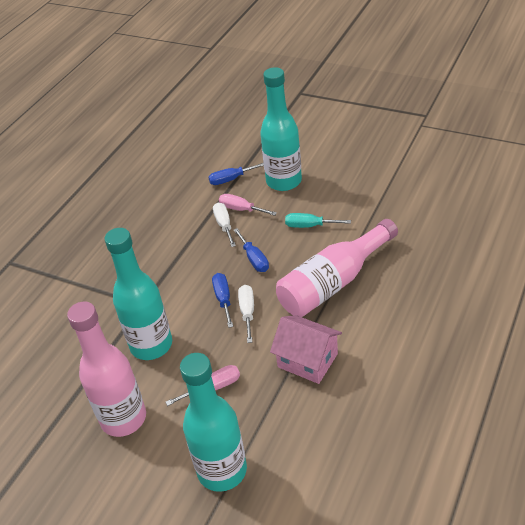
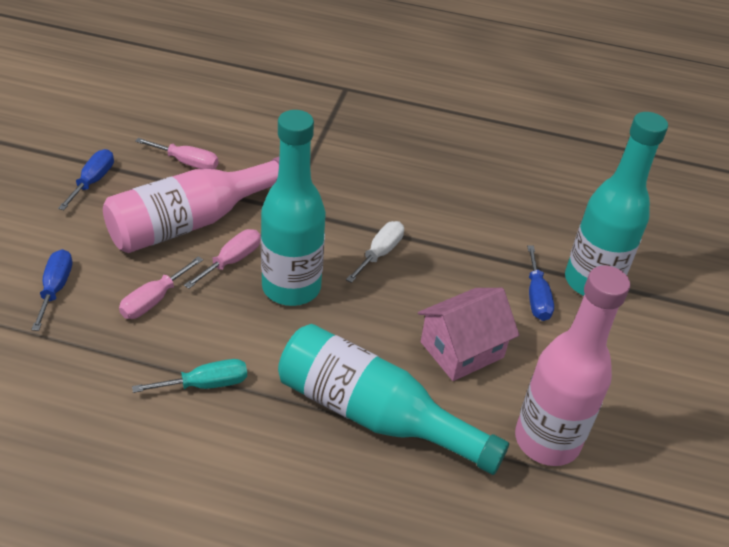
pink screwdriver: 2 -> 3
white screwdriver: 2 -> 1

